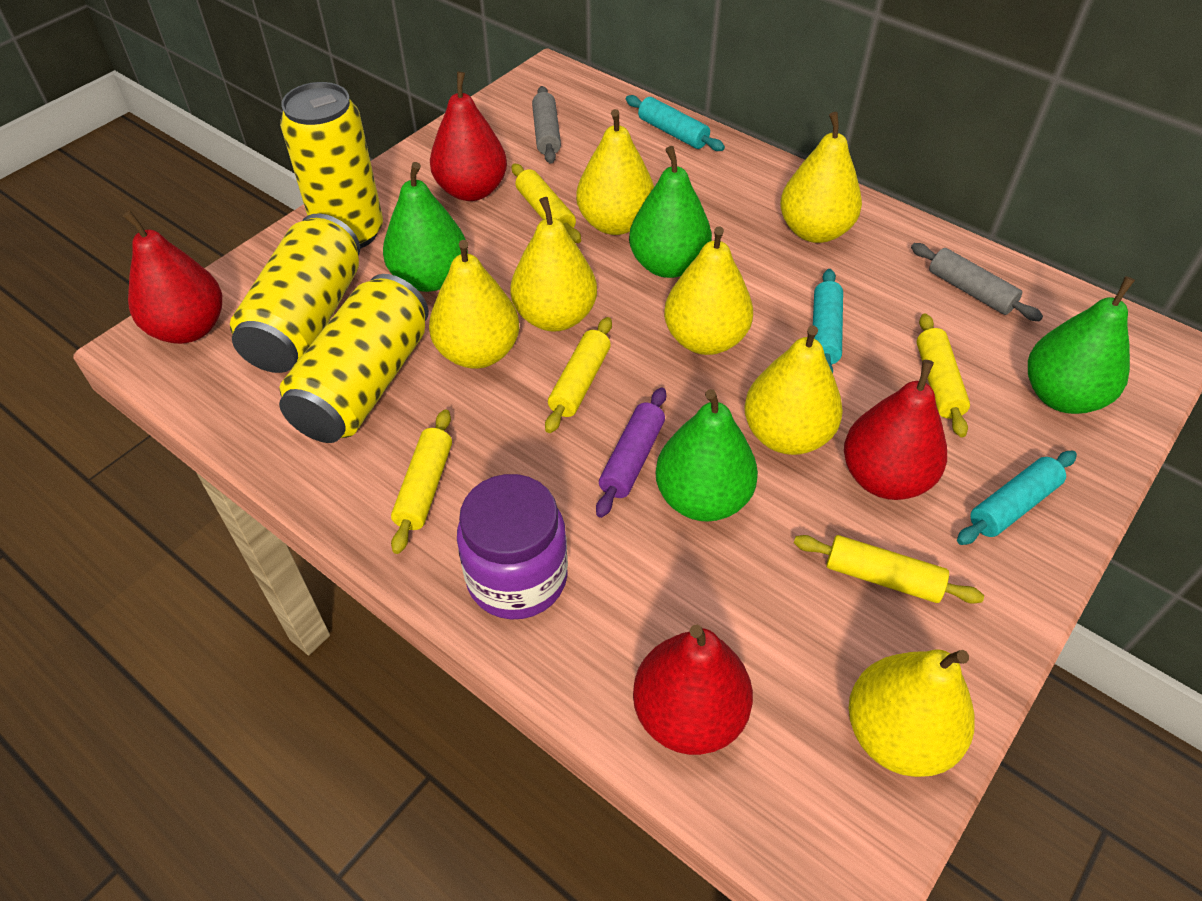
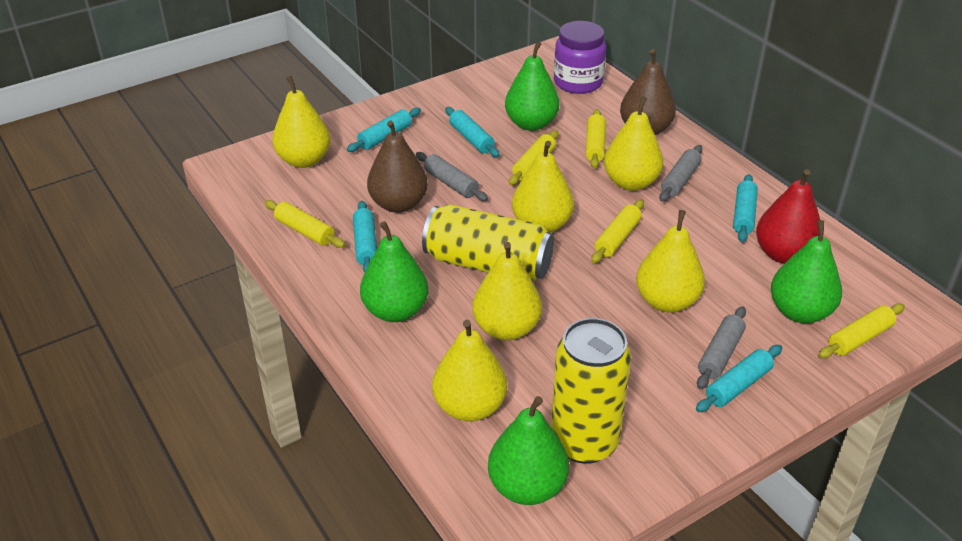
brown pear: 0 -> 2
grey rolling pin: 2 -> 3
purple rolling pin: 1 -> 0
red pear: 4 -> 1
turquoise rolling pin: 3 -> 5
yellow can: 3 -> 2
yellow pear: 7 -> 6

